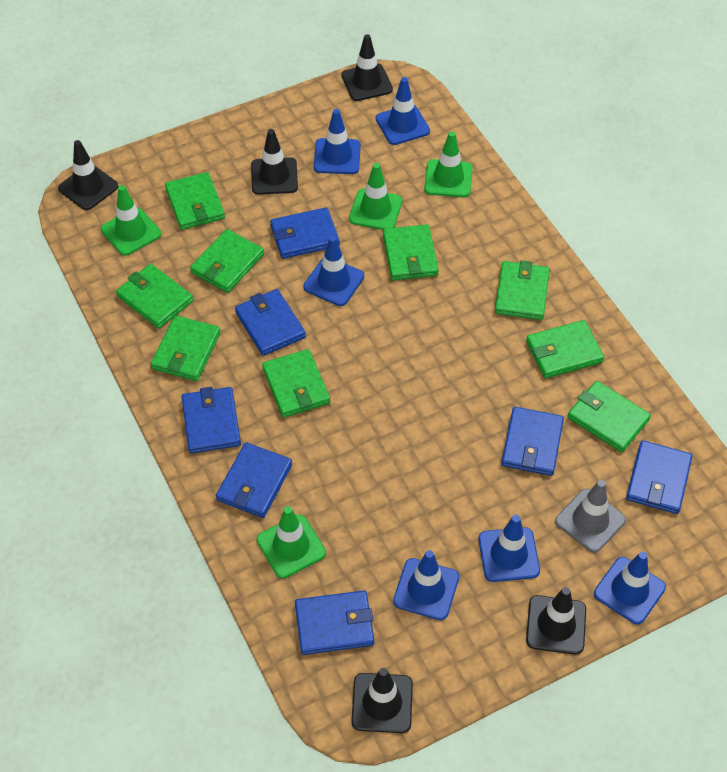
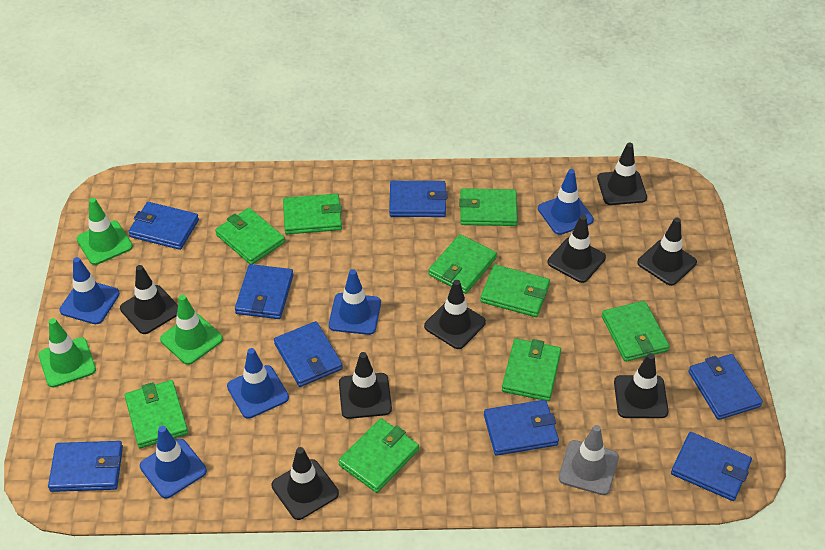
black traffic cone: 5 -> 8
blue traffic cone: 6 -> 5
blue wallet: 7 -> 8
green traffic cone: 4 -> 3

